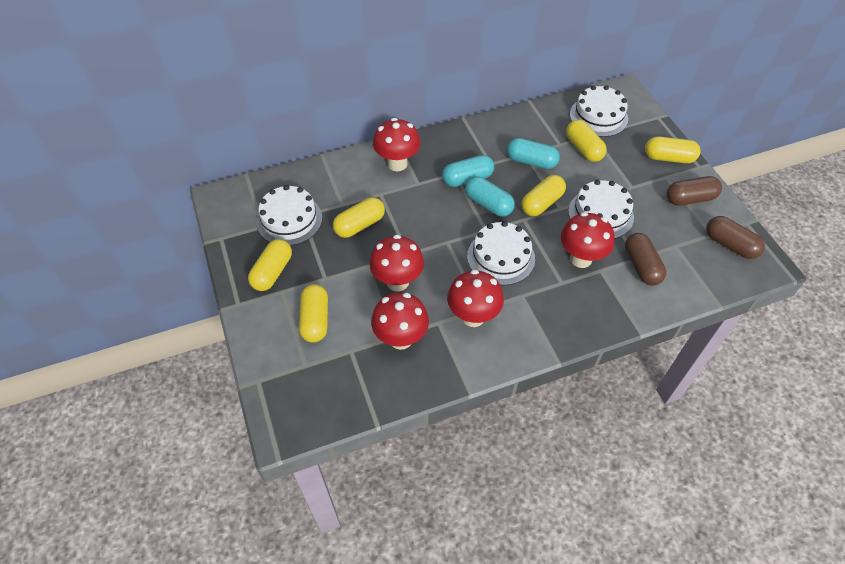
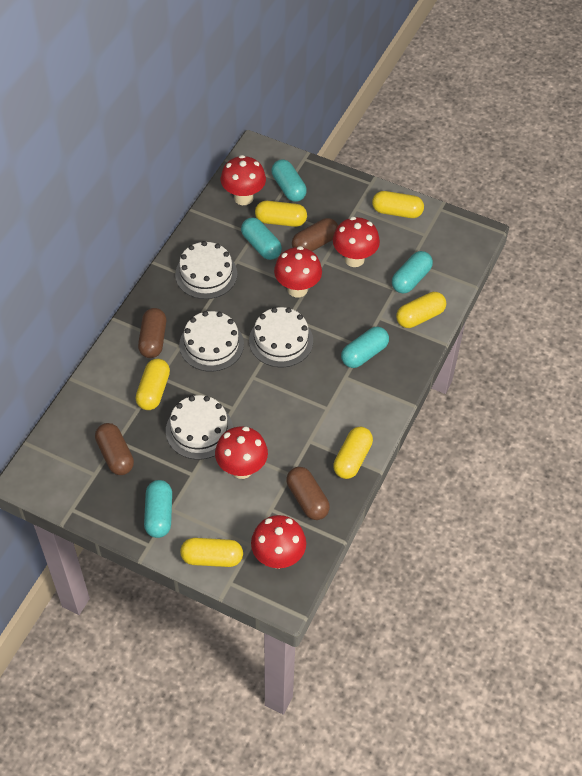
brown capsule: 3 -> 4
turquoise capsule: 3 -> 5

